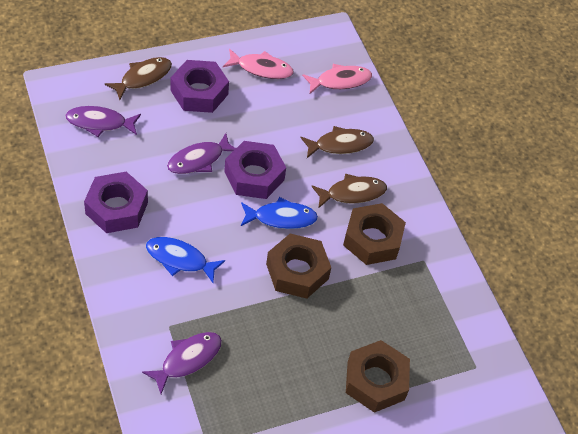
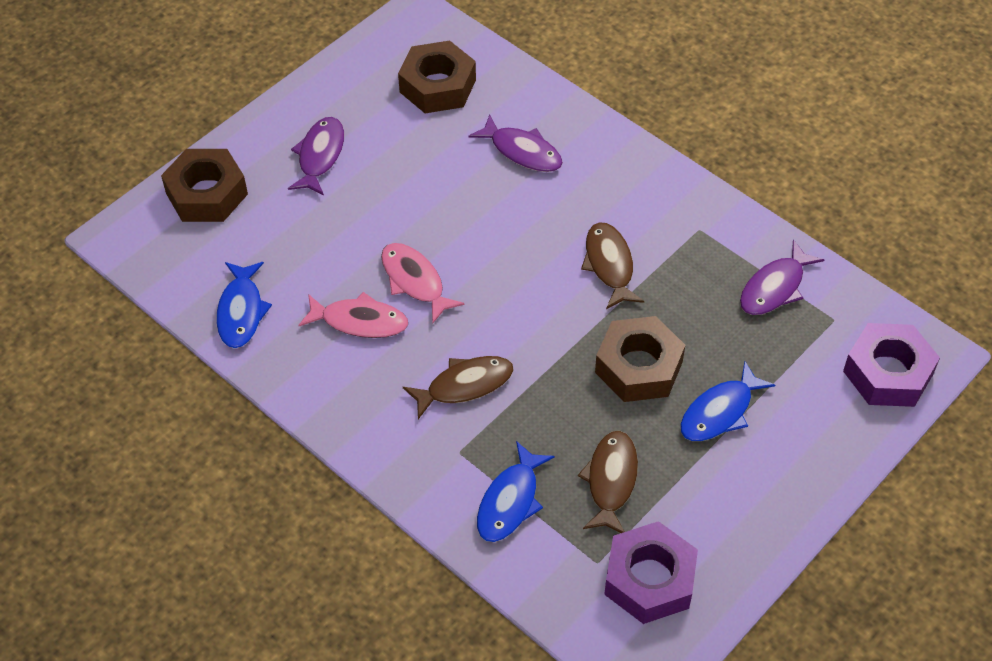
blue fish: 2 -> 3
purple nut: 3 -> 2

